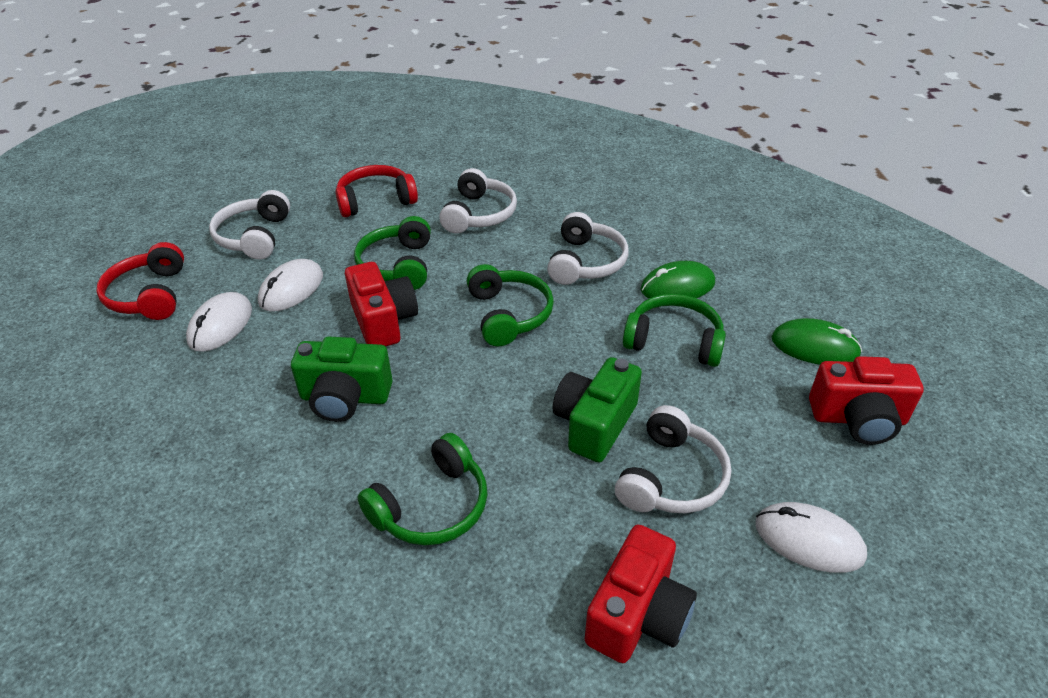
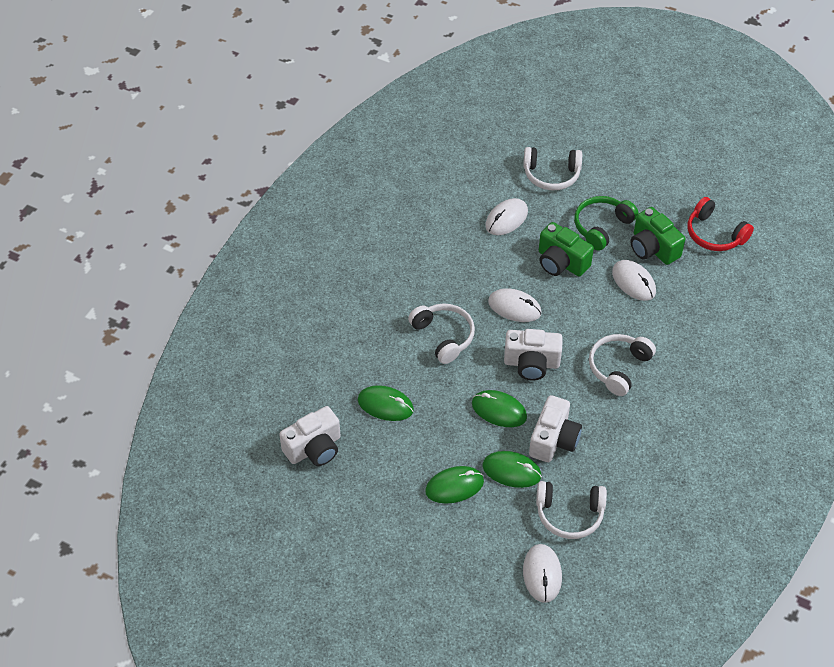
green headphones: 4 -> 1
green mouse: 2 -> 4
red camera: 3 -> 0
red headphones: 2 -> 1
white camera: 0 -> 3
white mouse: 3 -> 4

